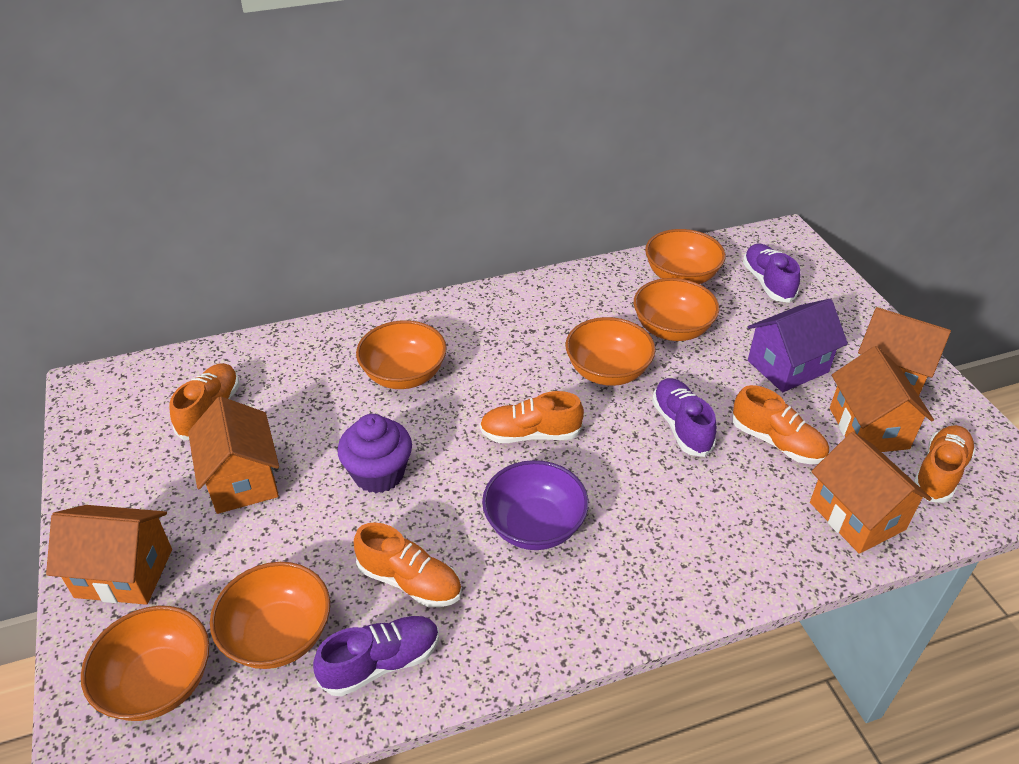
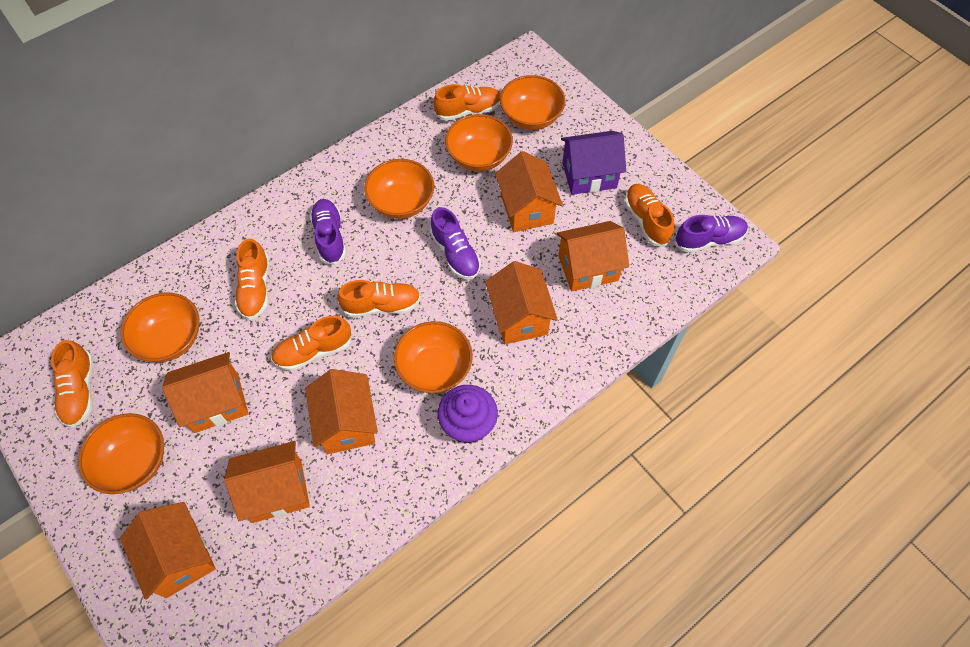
orange house: 5 -> 7
orange shoe: 5 -> 6
purple bowl: 1 -> 0

